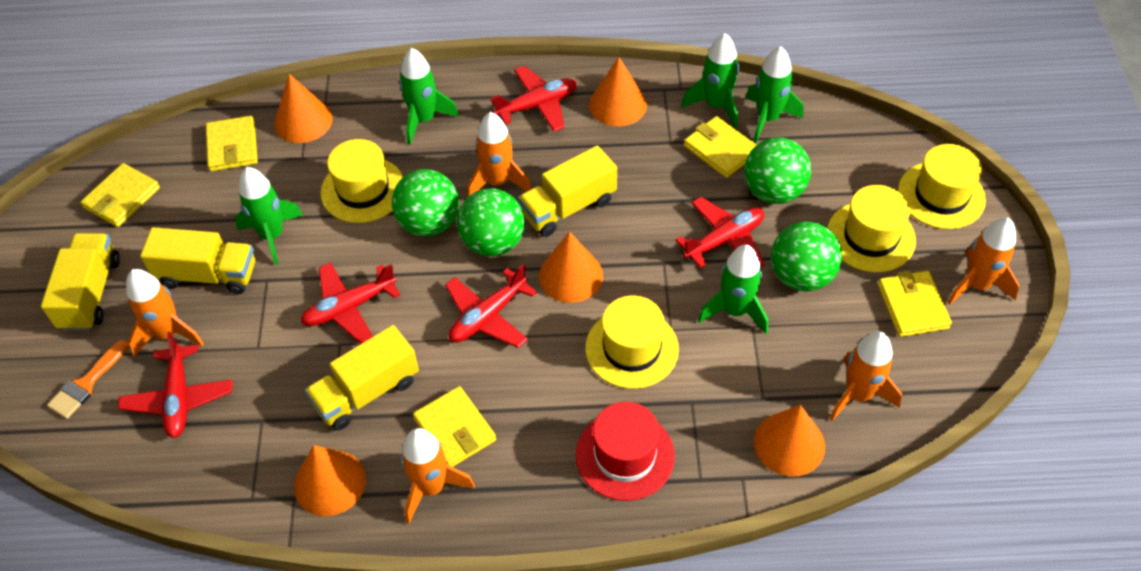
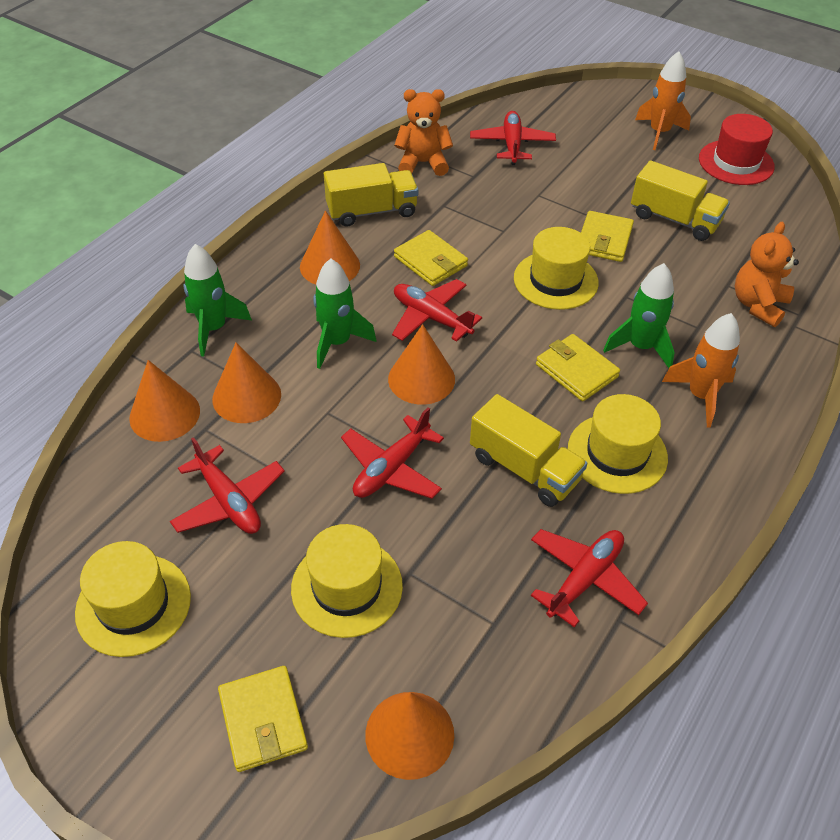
green ball: 4 -> 0
green rocket: 5 -> 3
orange brush: 1 -> 0
orange rocket: 5 -> 2
orange teddy bear: 0 -> 2
yellow truck: 4 -> 3
yellow wallet: 5 -> 4

